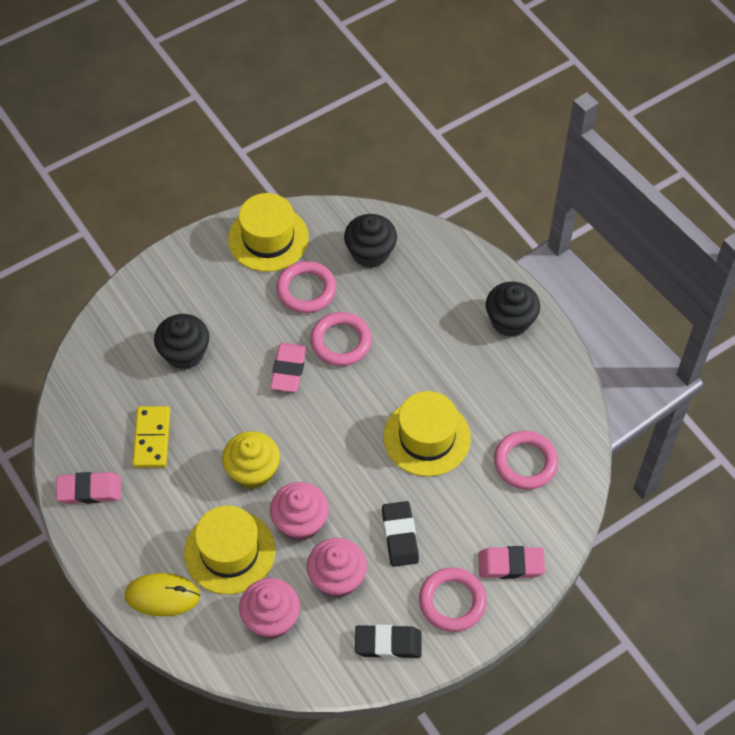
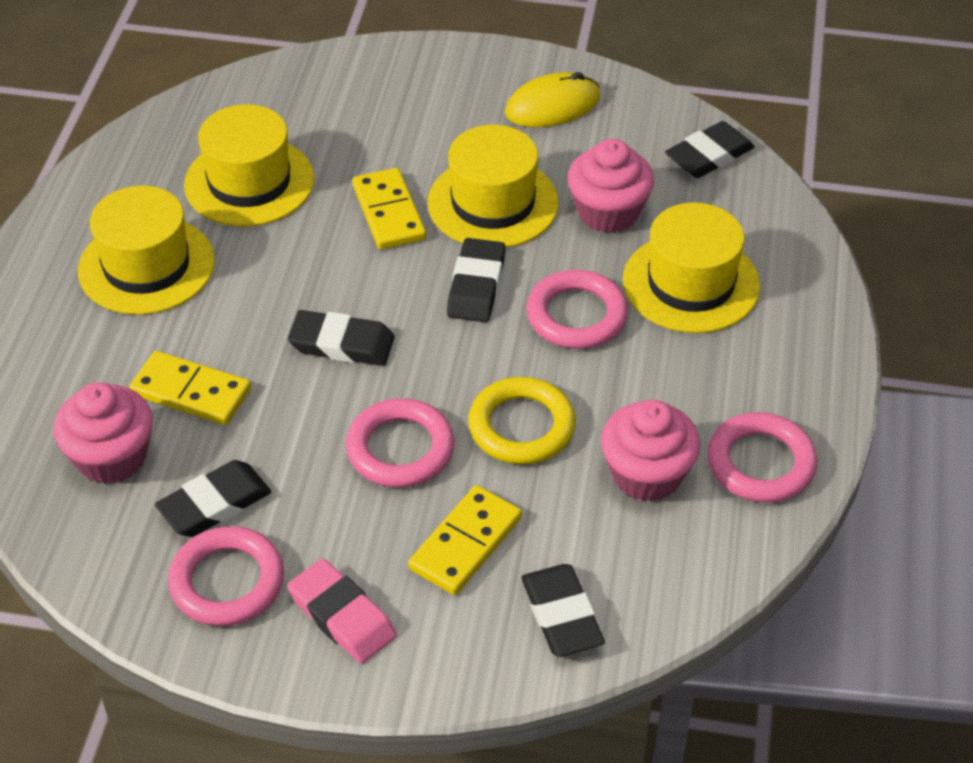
black cupcake: 3 -> 0
black eraser: 2 -> 5
pink eraser: 3 -> 1
yellow cupcake: 1 -> 0
yellow domino: 1 -> 3
yellow hat: 3 -> 4
yellow ring: 0 -> 1

